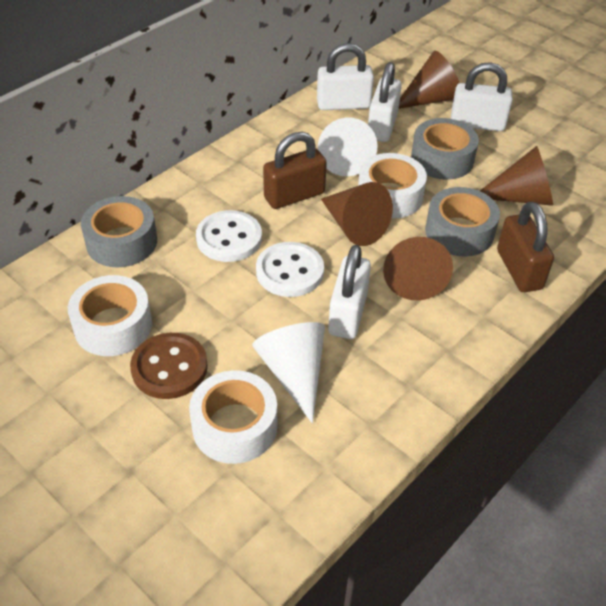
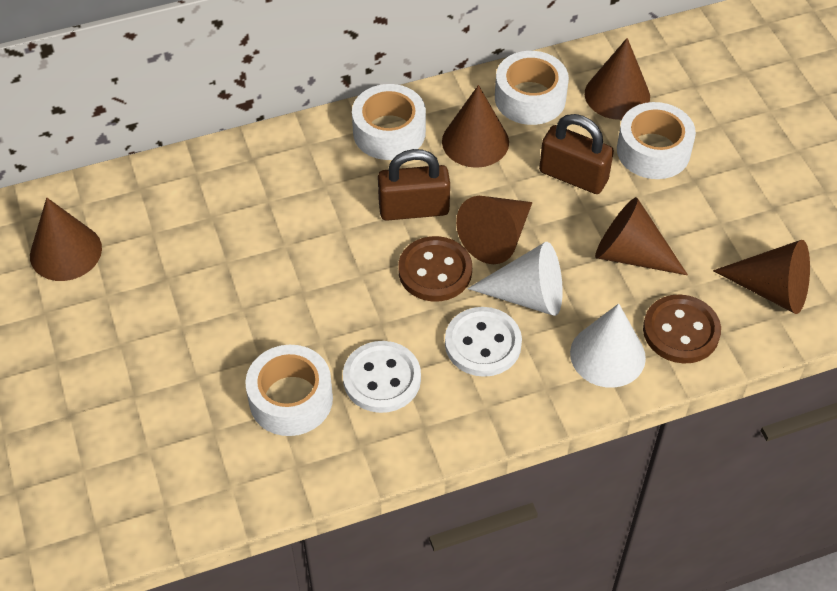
brown button: 1 -> 2
brown cone: 4 -> 6
grey tape: 3 -> 0
white padlock: 4 -> 0
white tape: 3 -> 4

